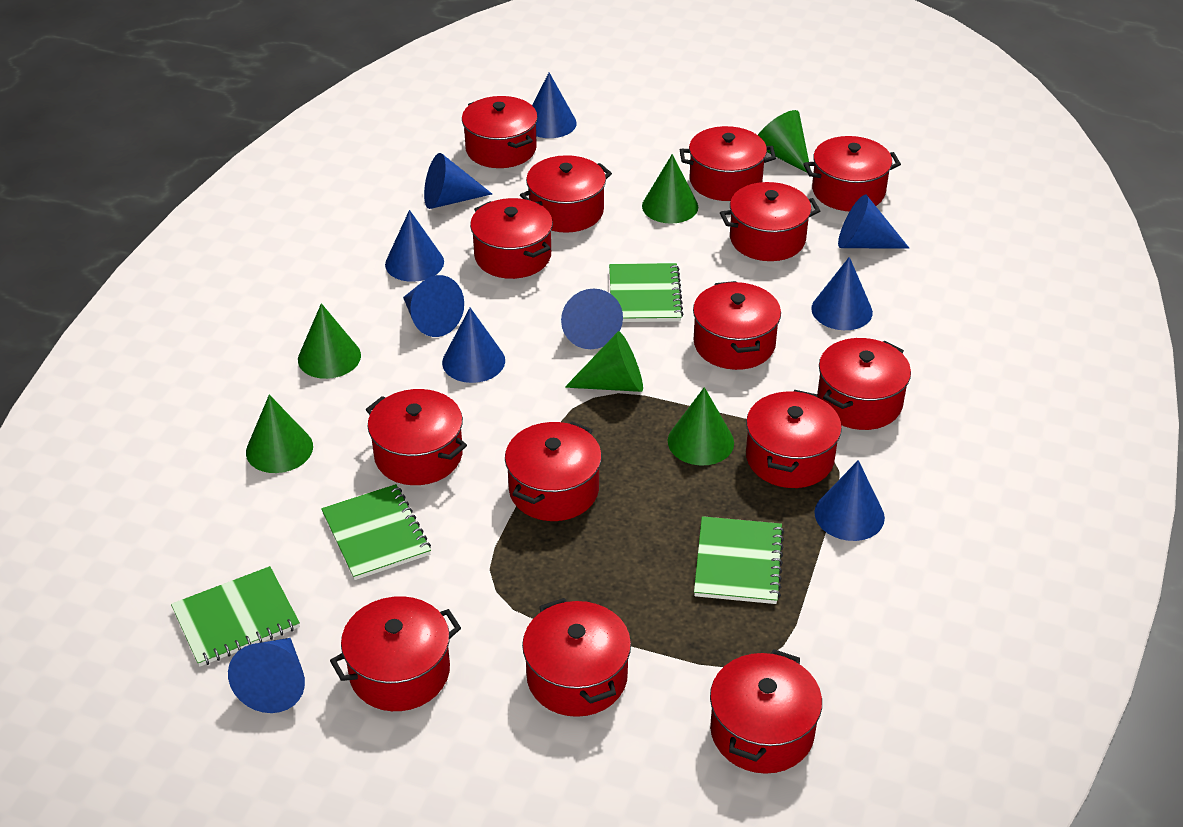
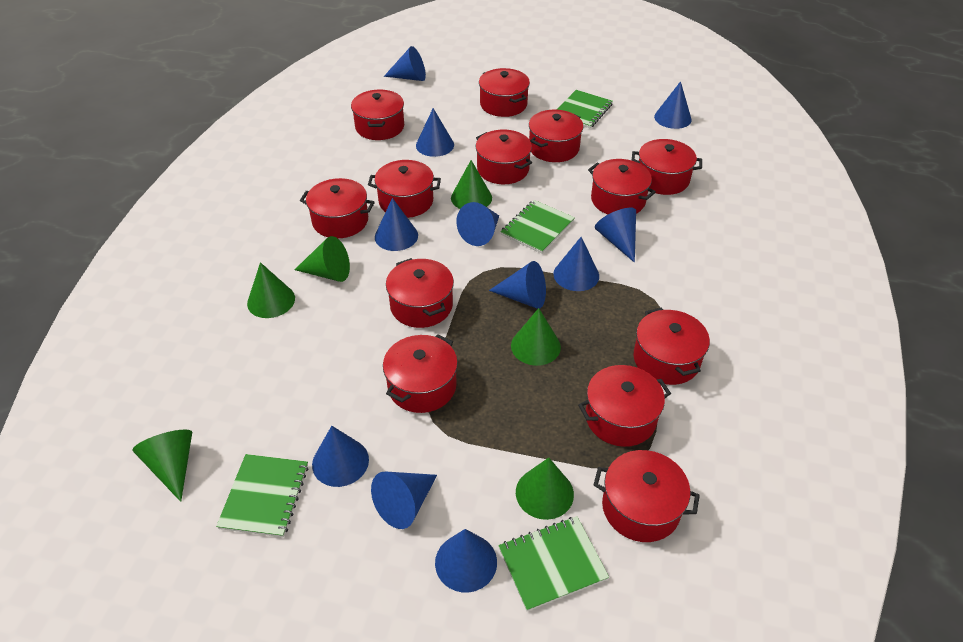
blue cone: 10 -> 11
red pot: 14 -> 13

